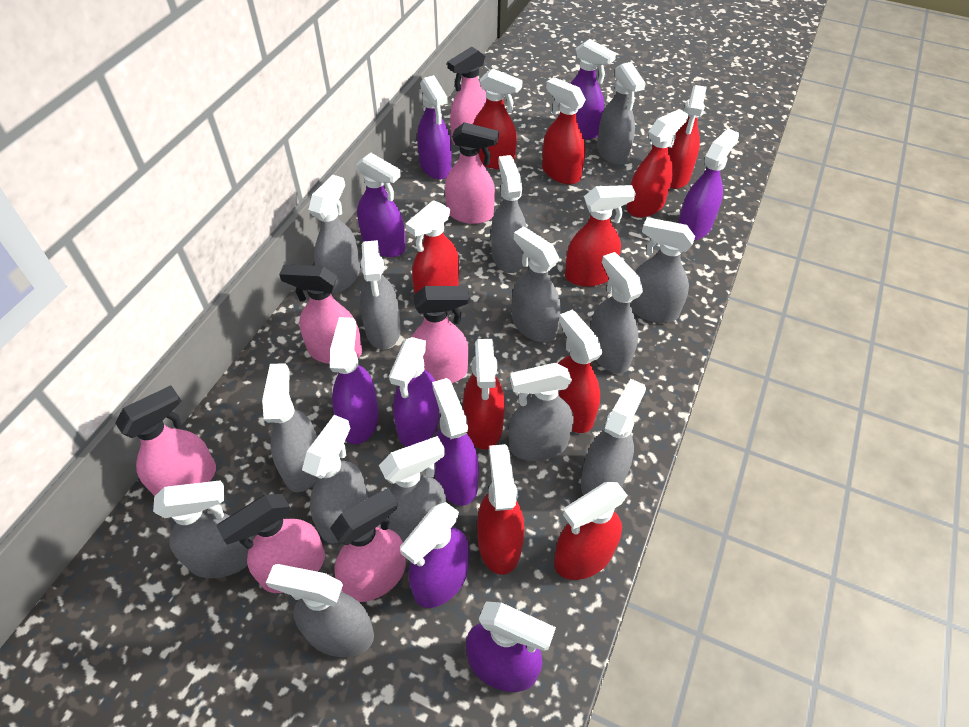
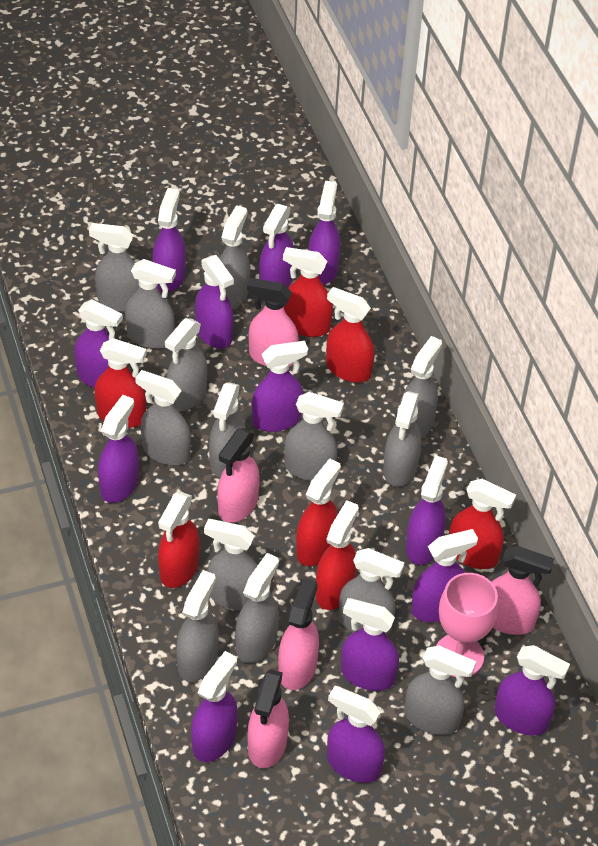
pink goblet: 0 -> 1
pink spray bottle: 7 -> 5
purple spray bottle: 9 -> 13
red spray bottle: 10 -> 7

